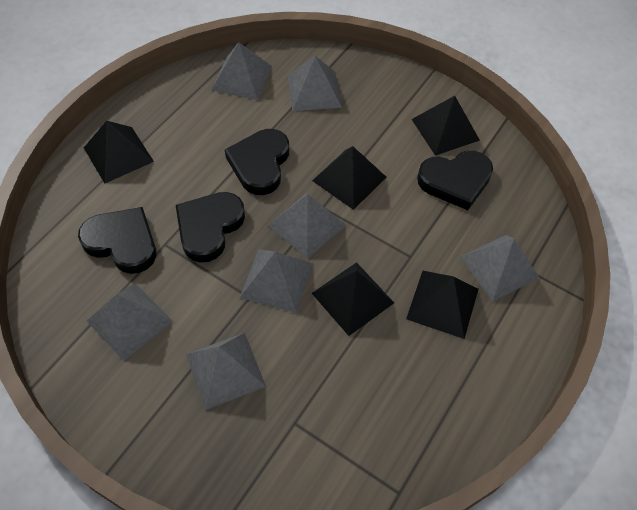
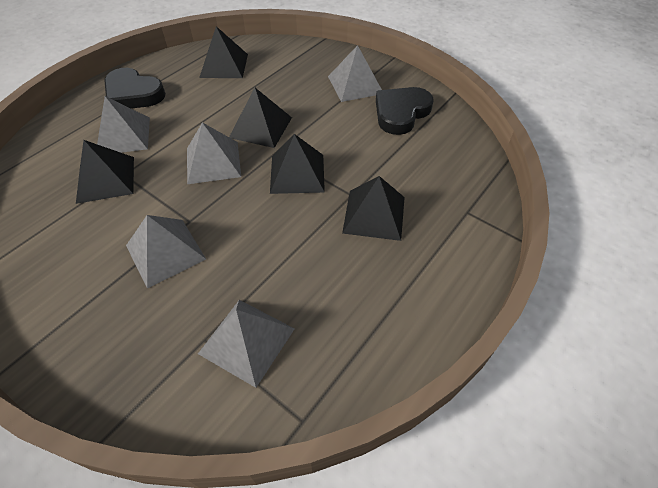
black heart: 4 -> 2
grey pyramid: 7 -> 5

